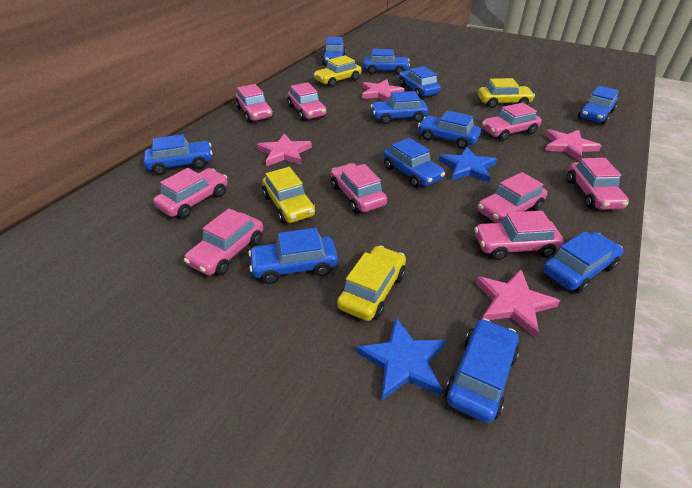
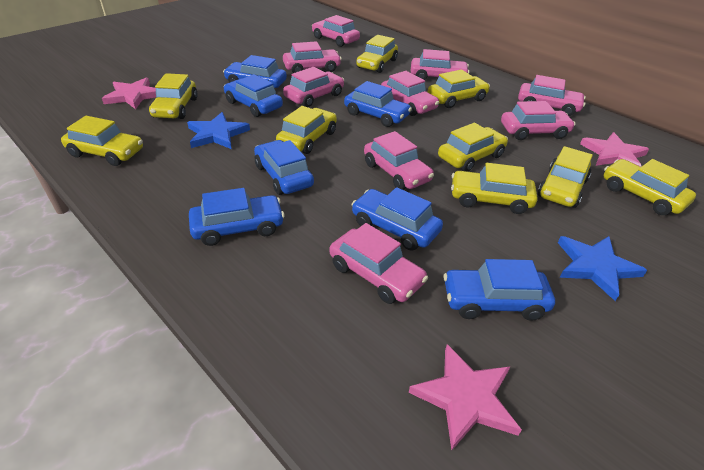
blue car: 11 -> 7
pink star: 4 -> 3
yellow car: 4 -> 9

